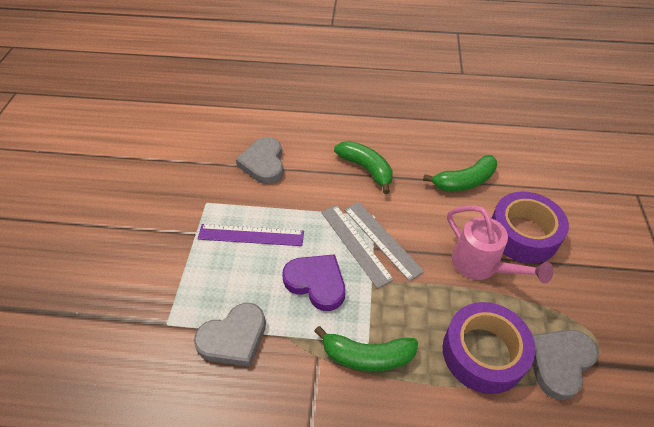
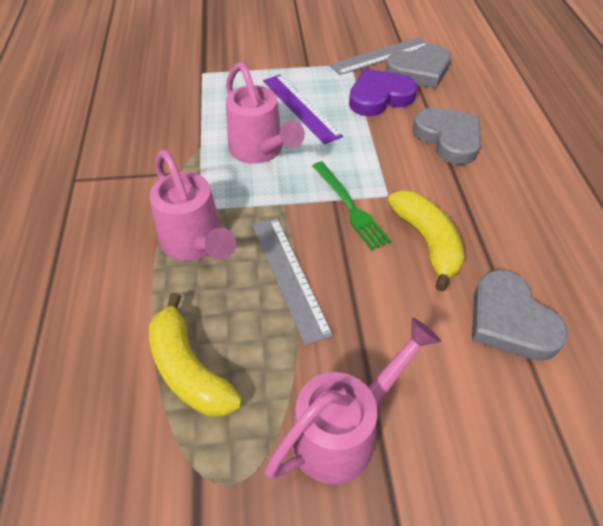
green banana: 3 -> 0
green fork: 0 -> 1
pink watering can: 1 -> 3
purple tape: 2 -> 0
yellow banana: 0 -> 2

